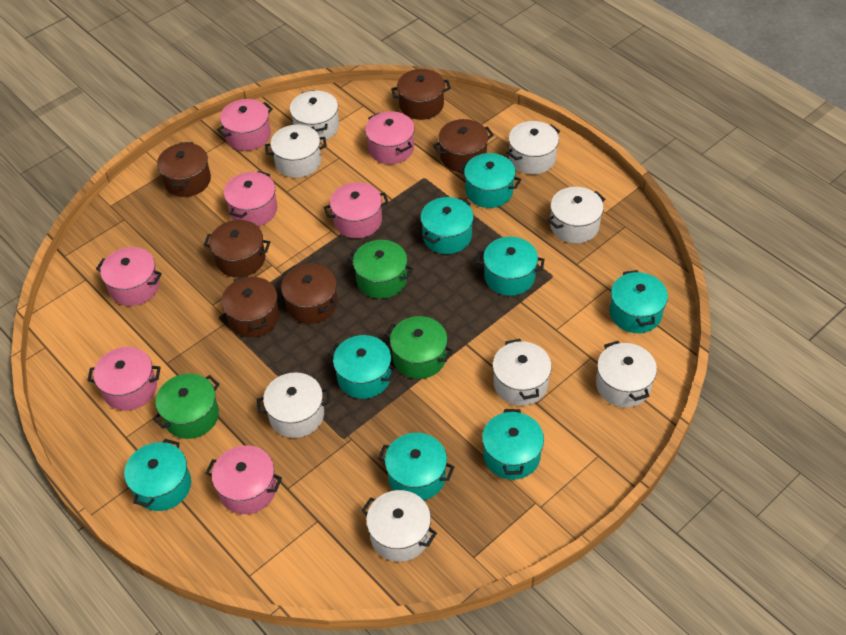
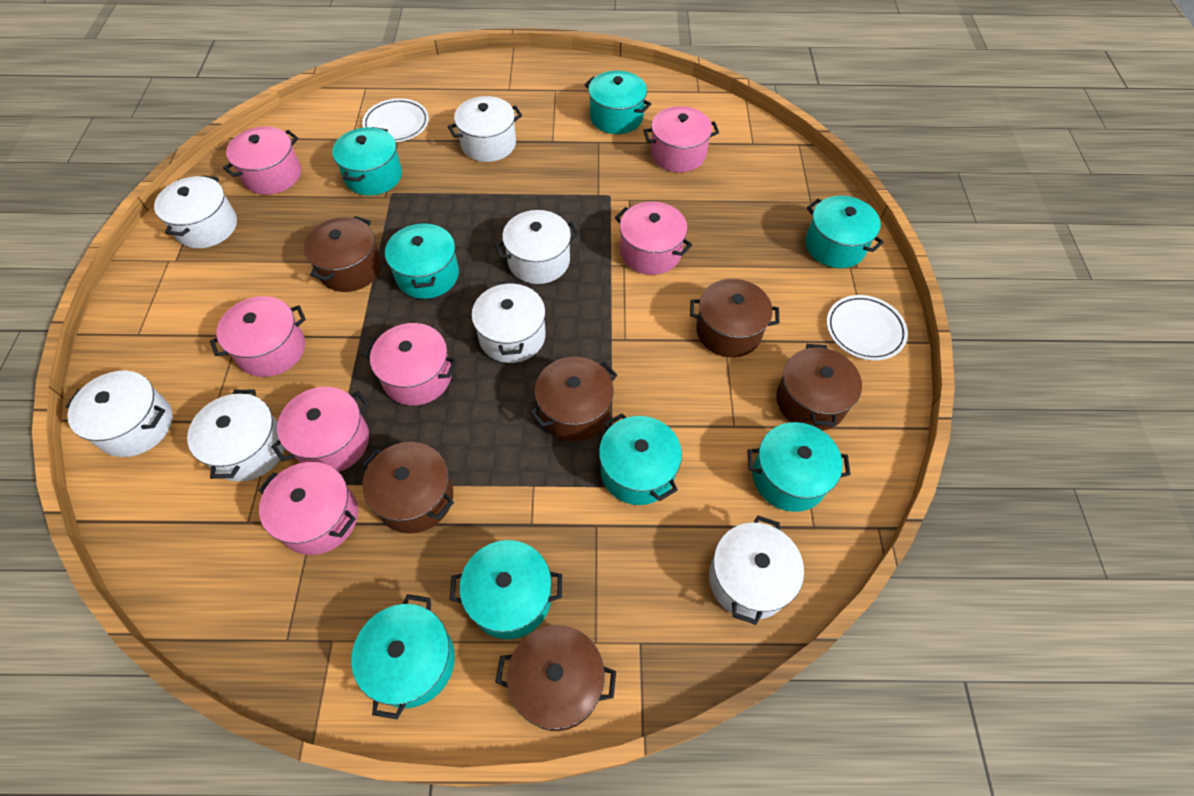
green pot: 3 -> 0
white plate: 0 -> 2
white pot: 8 -> 7

